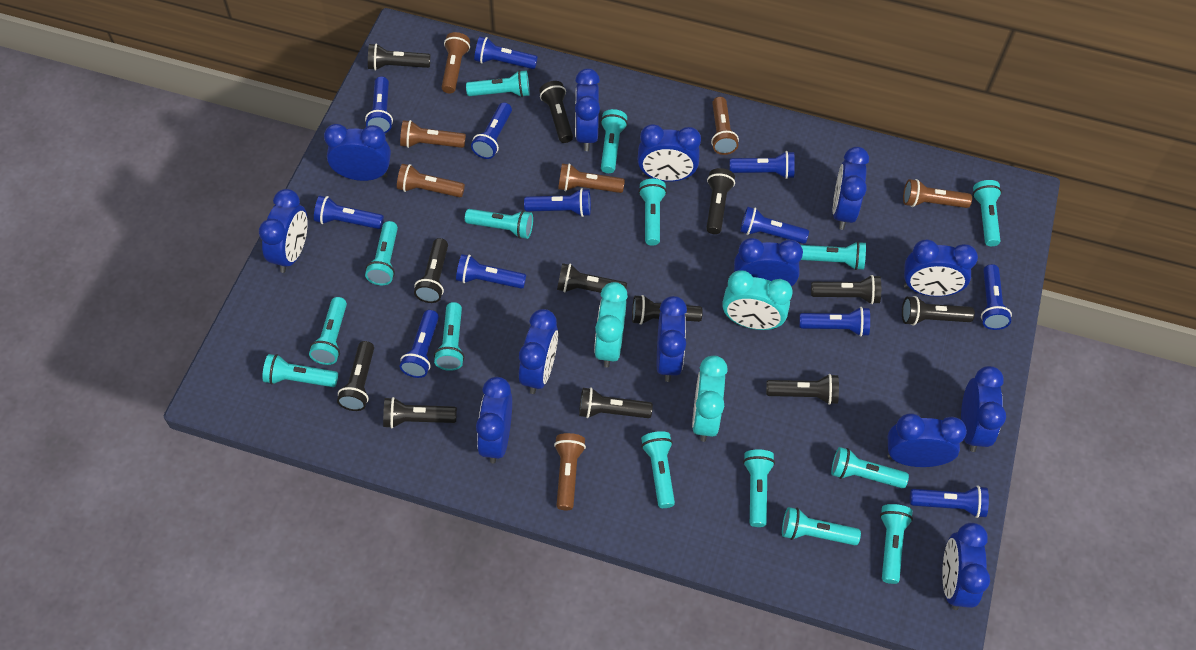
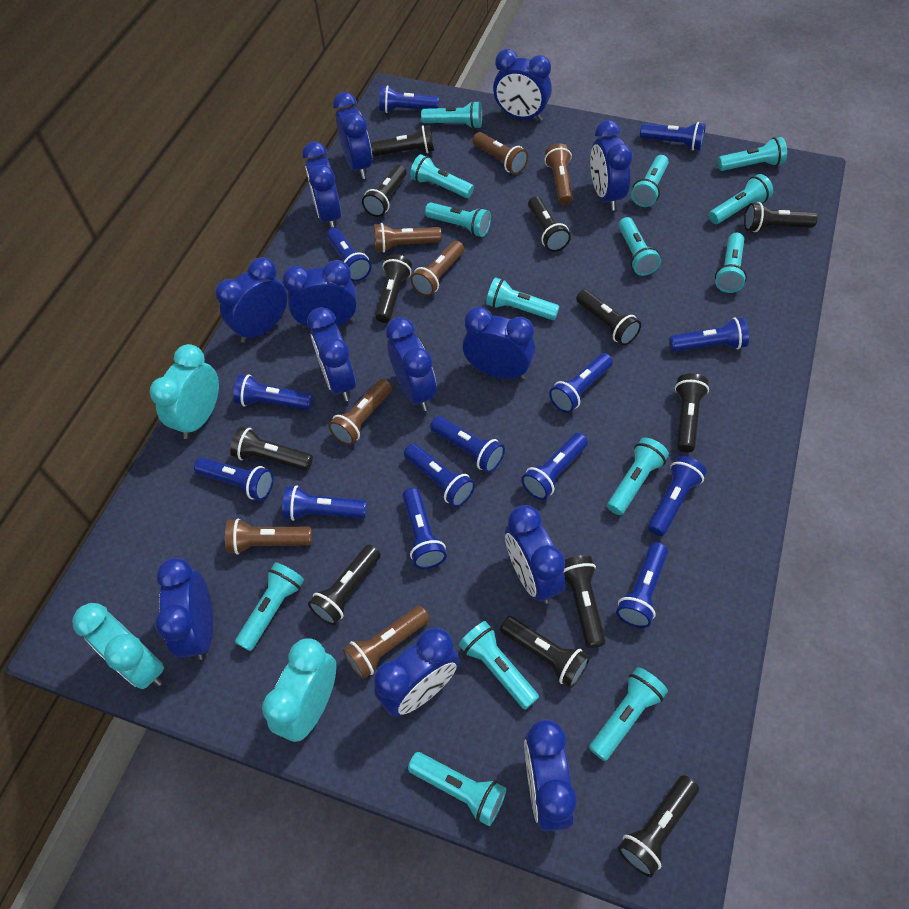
blue flashlight: 12 -> 14
turquoise flashlight: 15 -> 14

